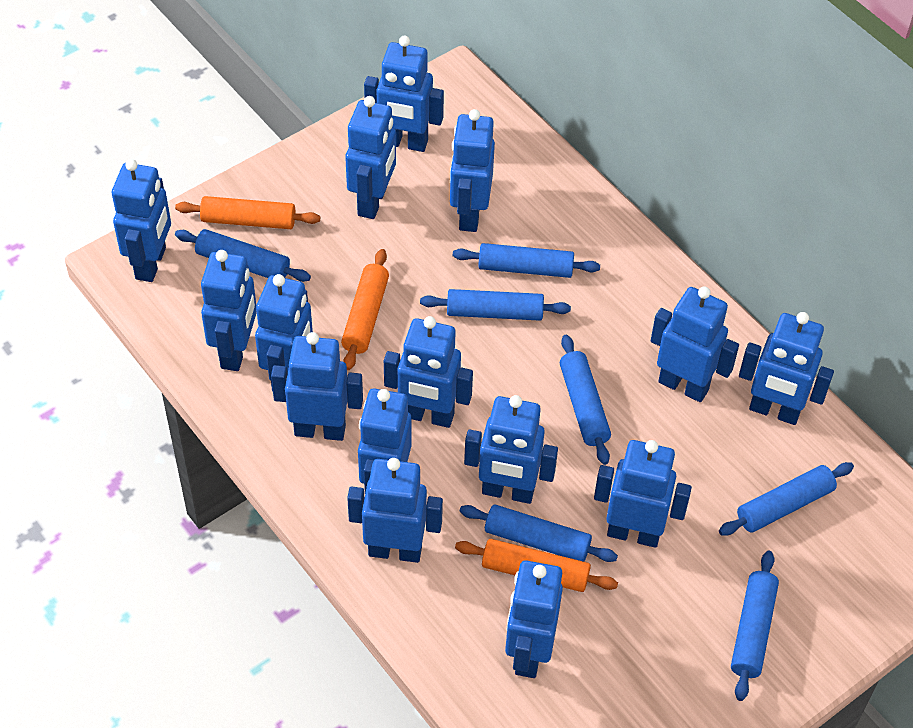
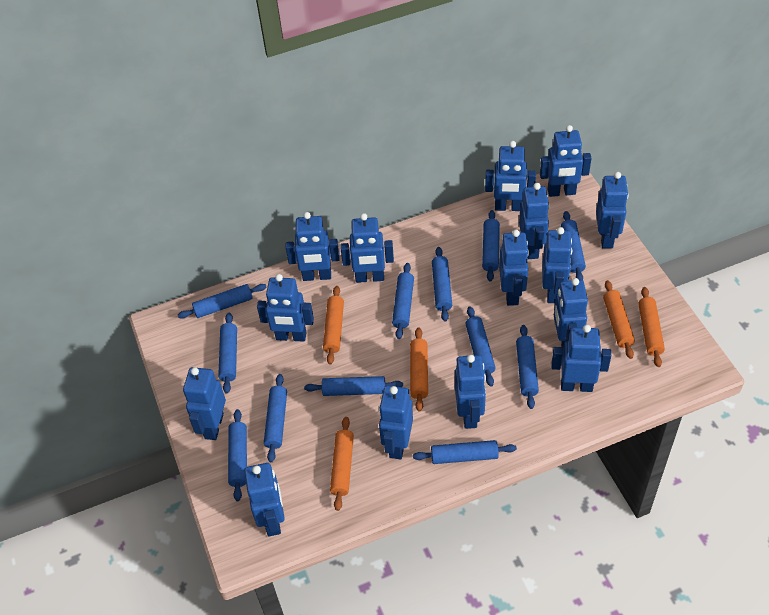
blue rolling pin: 7 -> 12
orange rolling pin: 3 -> 5

